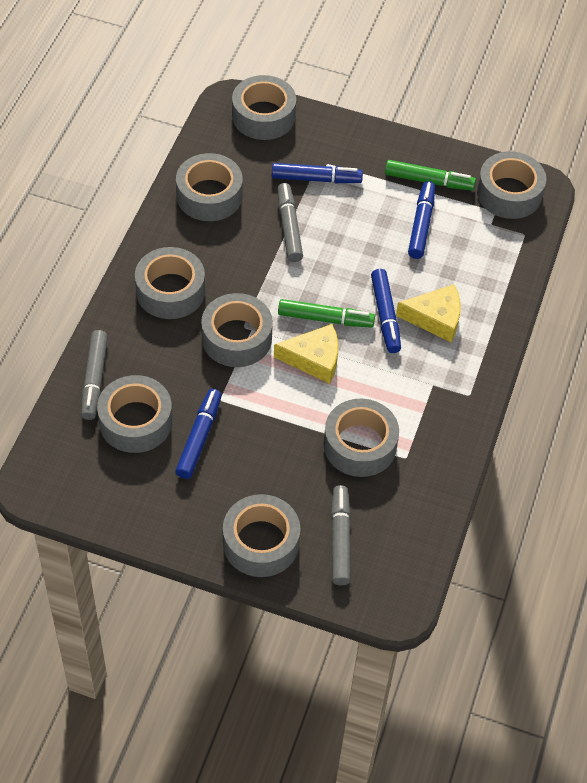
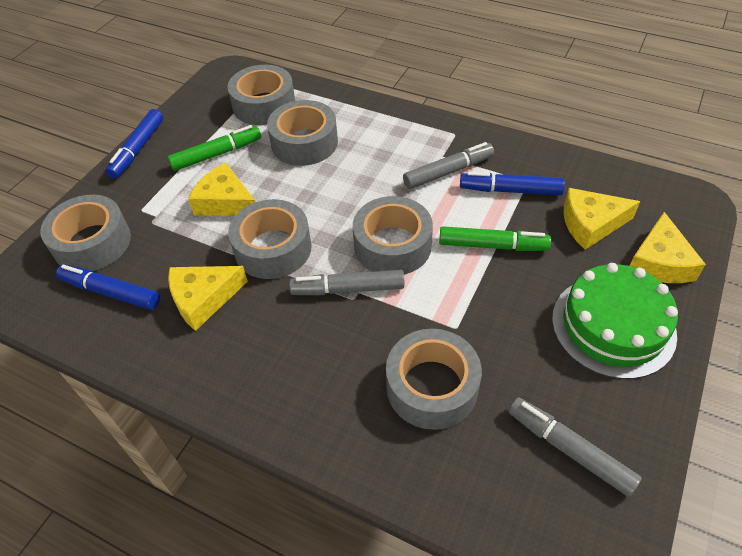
blue marker: 4 -> 3
green cake: 0 -> 1
grey tape: 8 -> 6
yellow cheese: 2 -> 4

